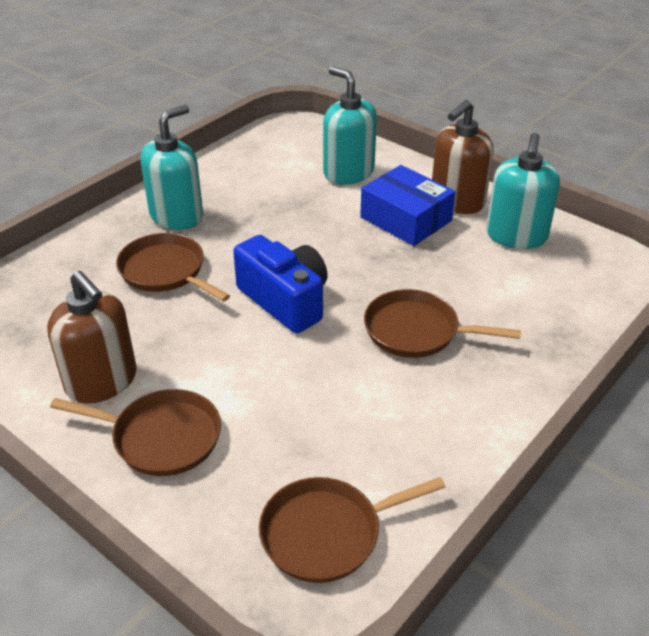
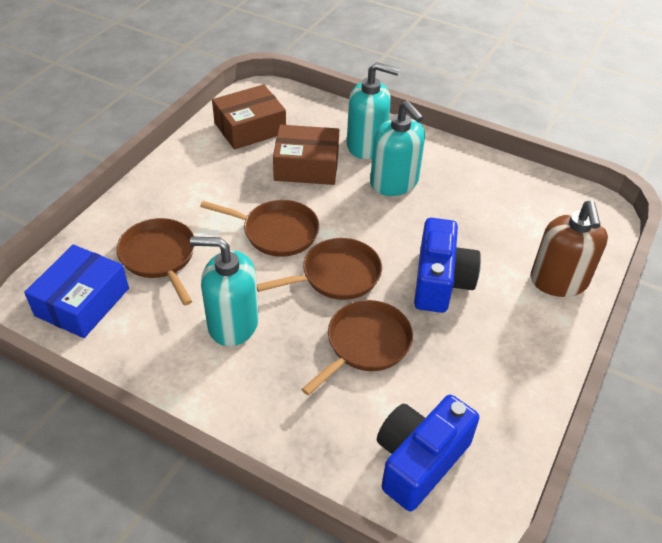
blue camera: 1 -> 2
brown box: 0 -> 2
brown soap dispenser: 2 -> 1

